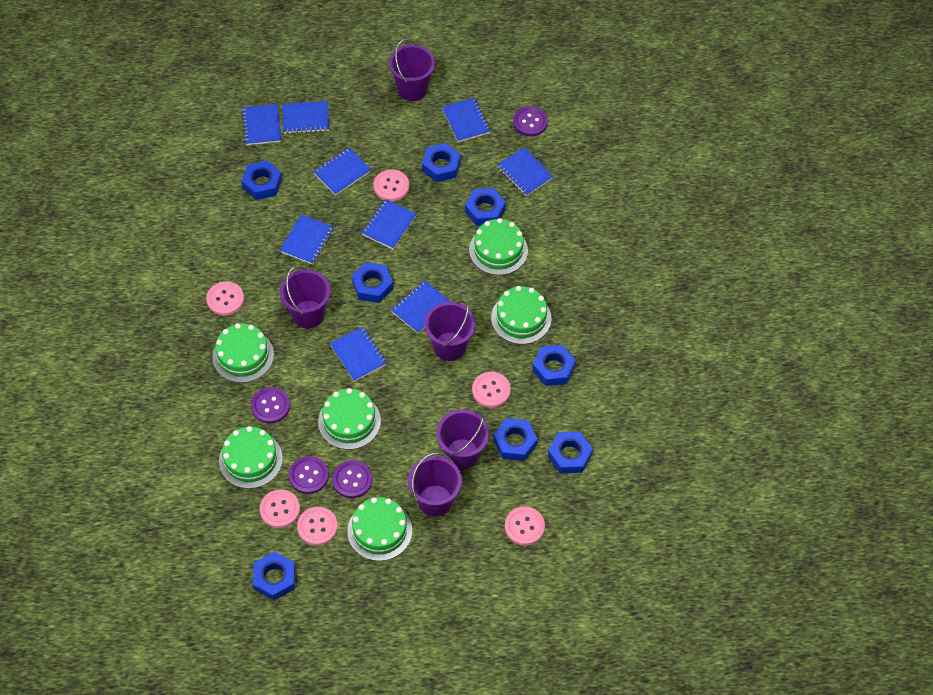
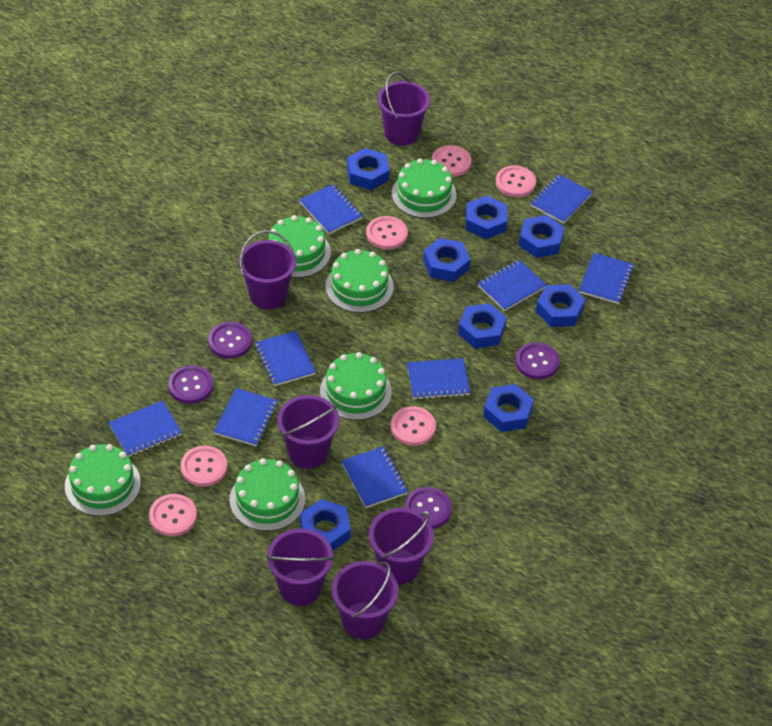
purple bucket: 5 -> 6

